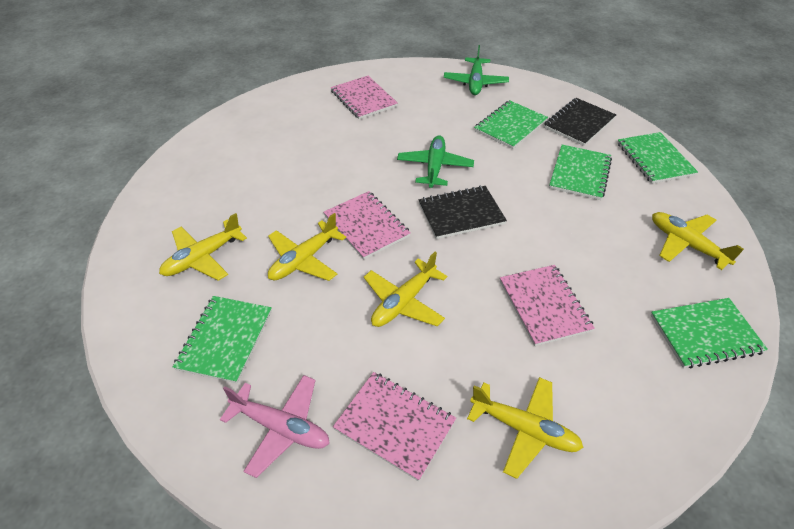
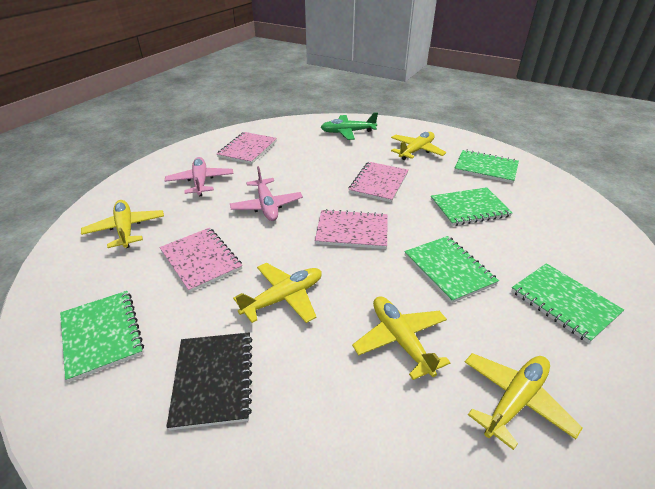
black notebook: 2 -> 1
green plane: 2 -> 1
pink plane: 1 -> 2

